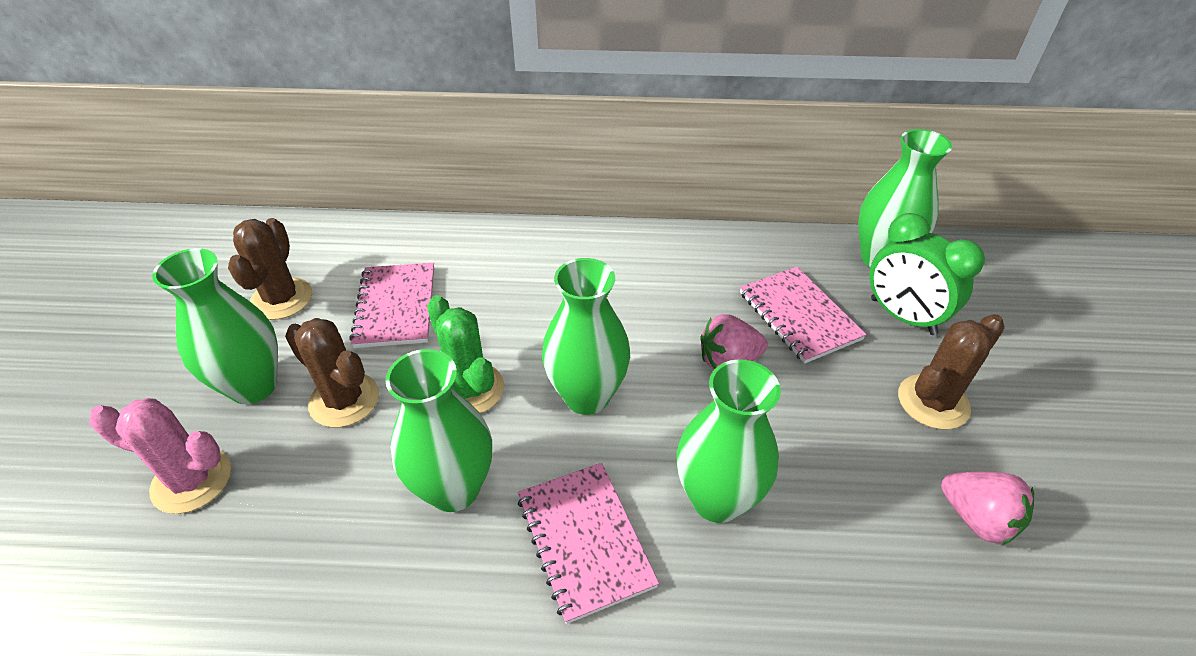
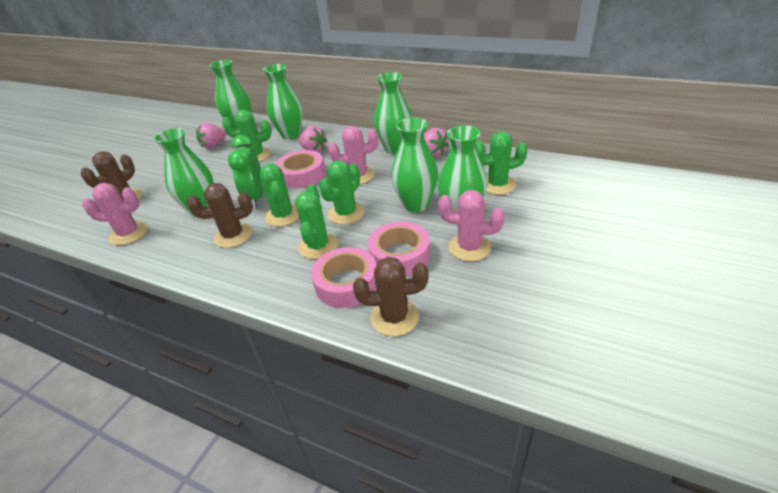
green cactus: 1 -> 5
green vase: 5 -> 6
pink cactus: 1 -> 3
pink notebook: 3 -> 0
pink strawberry: 2 -> 3
pink tape: 0 -> 3

